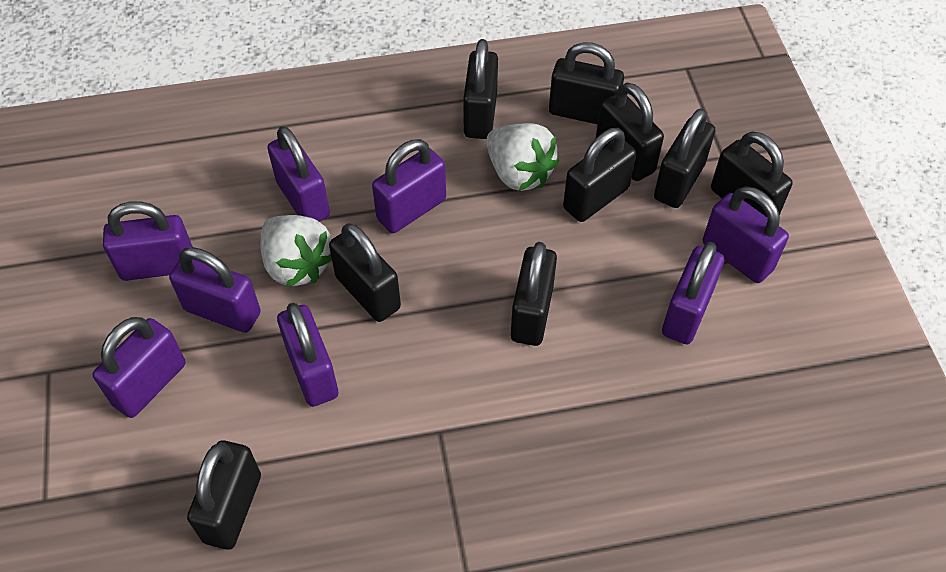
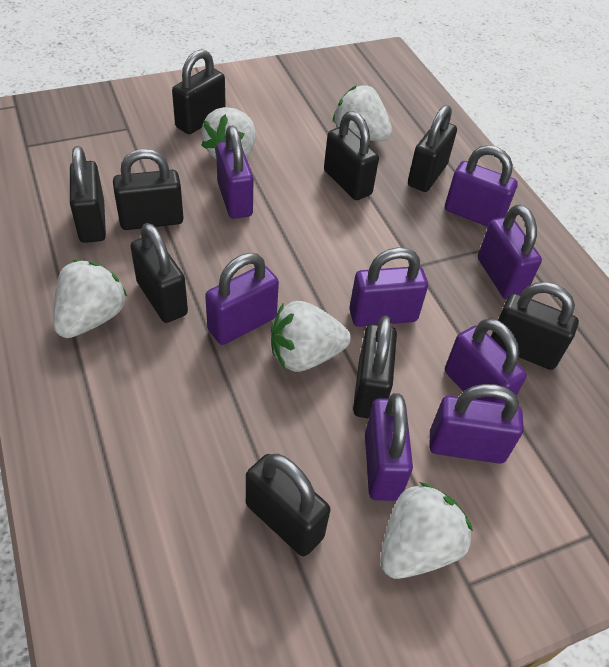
white strawberry: 2 -> 5

